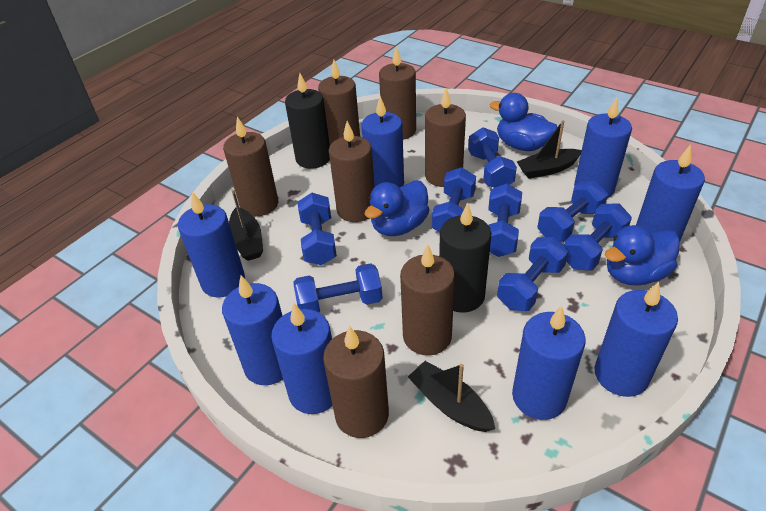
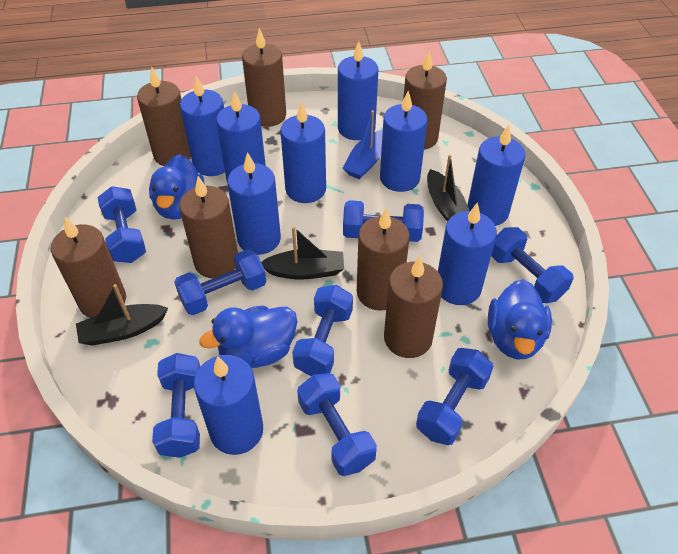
black candle: 2 -> 0
blue boat: 0 -> 1
blue candle: 8 -> 9

